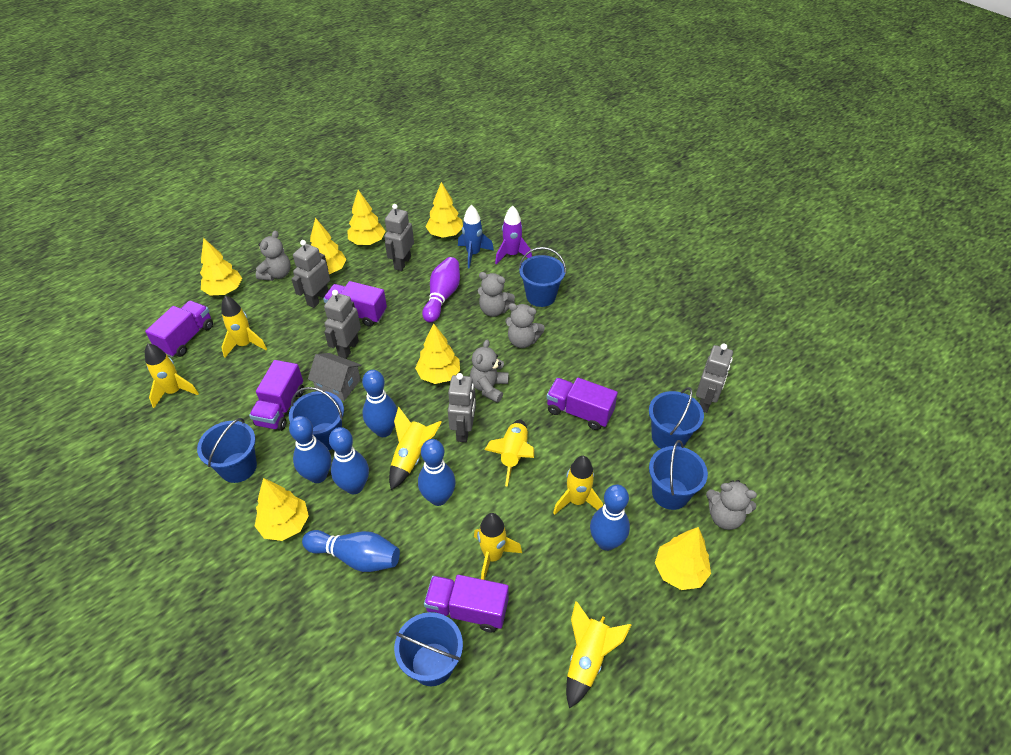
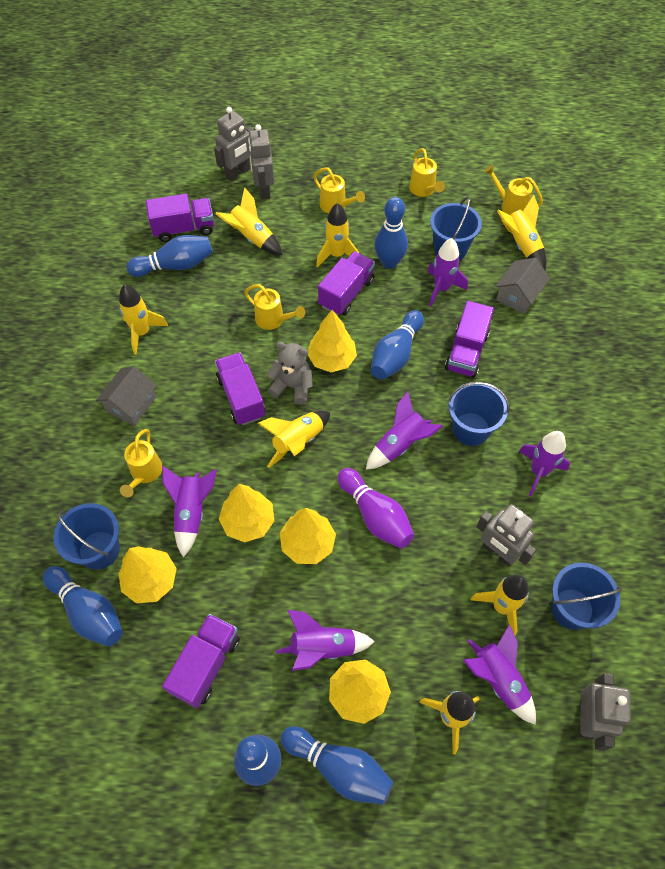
blue bucket: 6 -> 4
blue rocket: 1 -> 0
grey house: 1 -> 2
grey robot: 5 -> 4
grey teddy bear: 5 -> 1
purple rocket: 1 -> 6
yellow tree: 7 -> 5
yellow watering can: 0 -> 5

